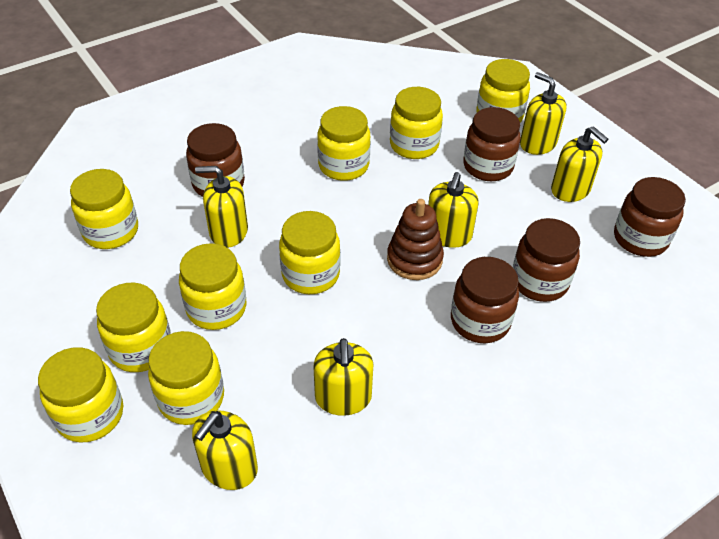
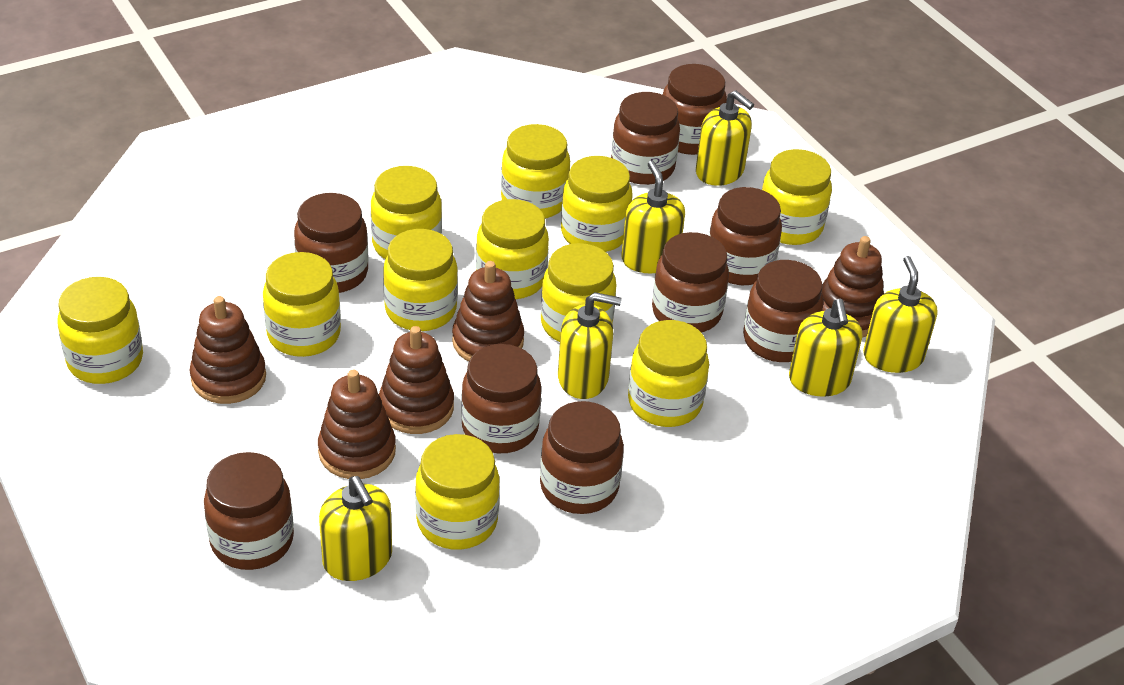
brown jar: 5 -> 9
brown stacking toy: 1 -> 5
yellow jar: 9 -> 11

